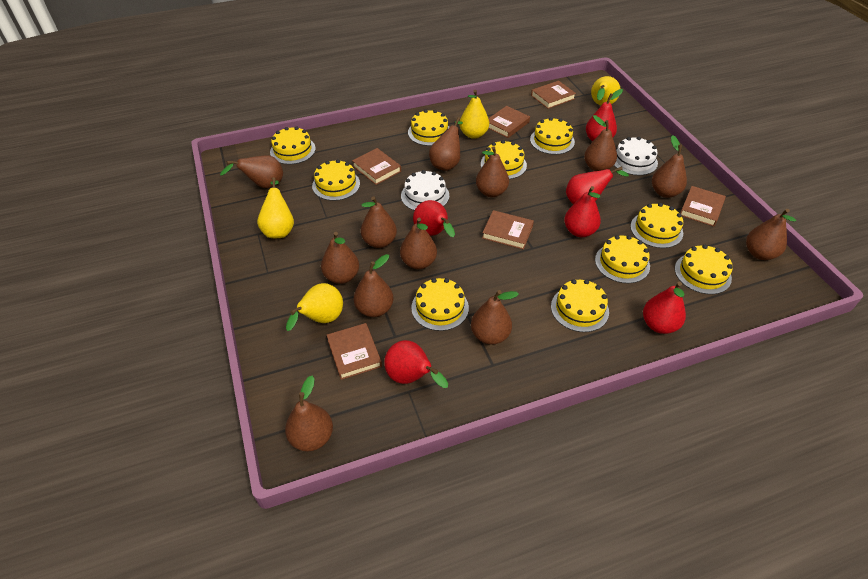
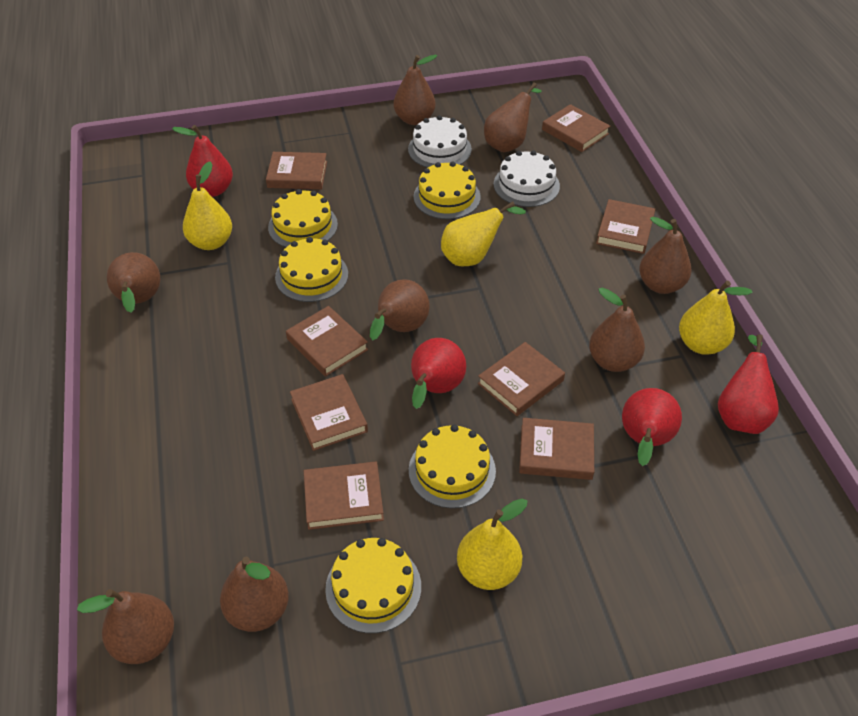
brown book: 6 -> 8
brown pear: 12 -> 8
red pear: 6 -> 4
yellow cake: 10 -> 5

